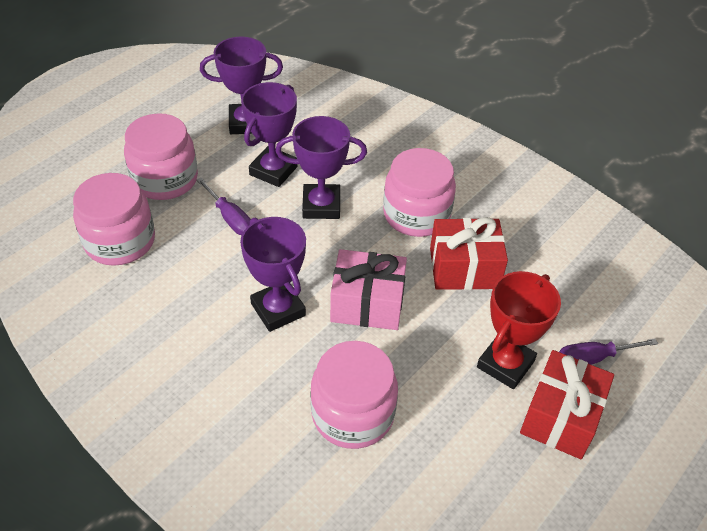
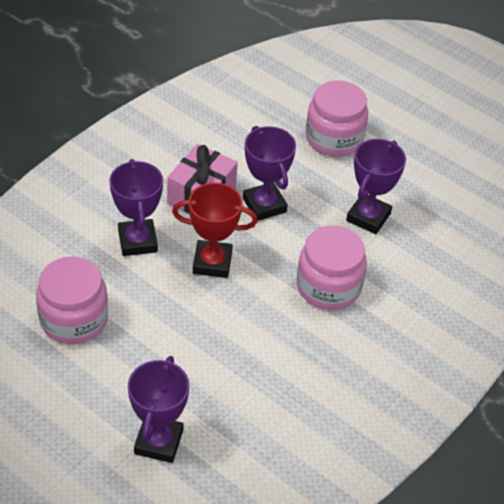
pink jar: 4 -> 3
purple screwdriver: 2 -> 0
red gift: 2 -> 0

